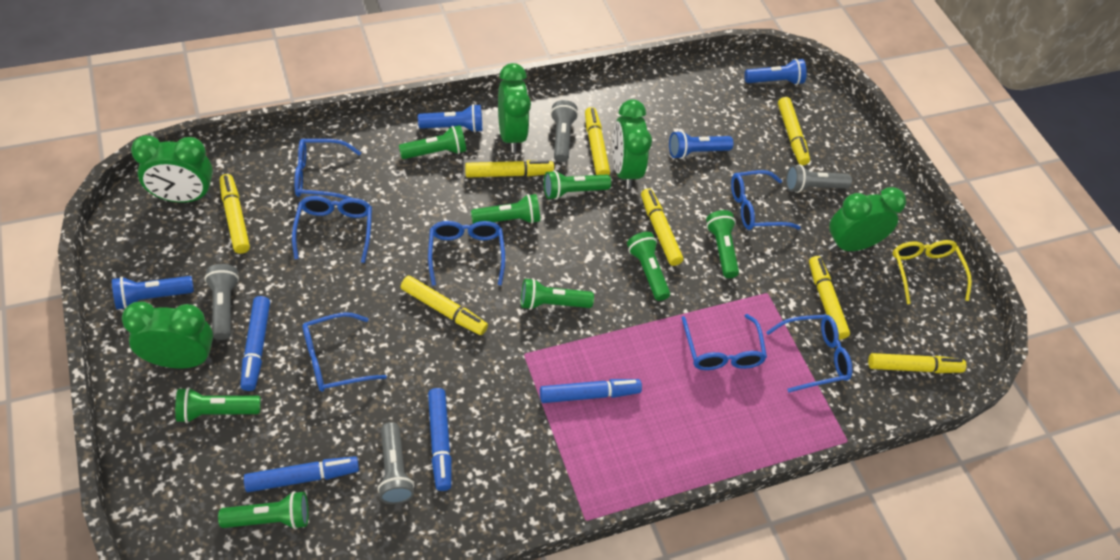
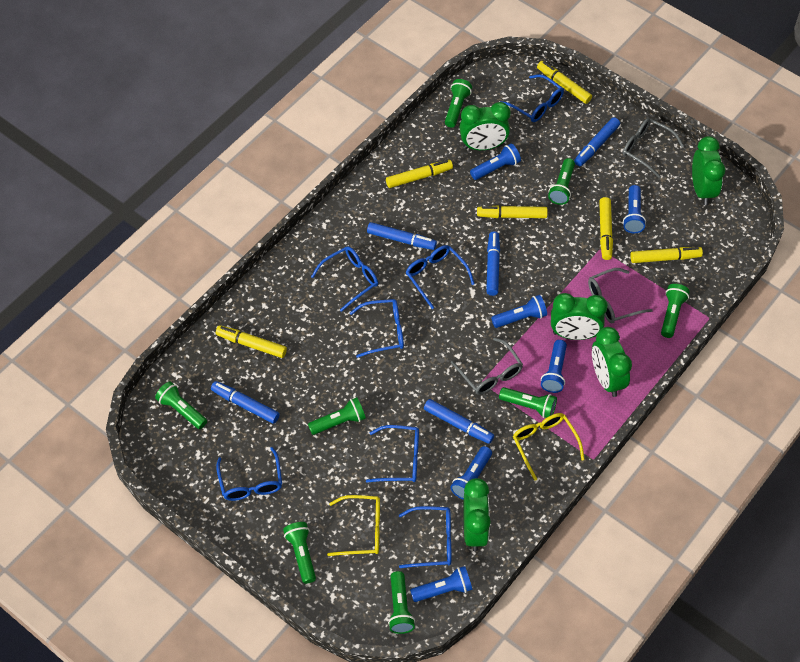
blue flashlight: 4 -> 6
blue marker: 4 -> 5
grey flashlight: 4 -> 0
grey glasses: 0 -> 3
yellow glasses: 1 -> 2
yellow marker: 8 -> 6

